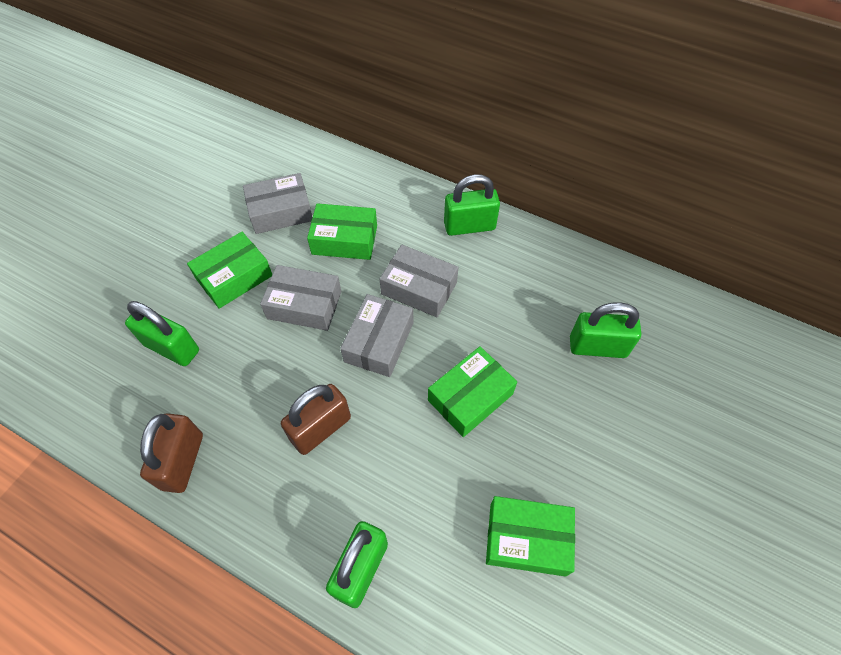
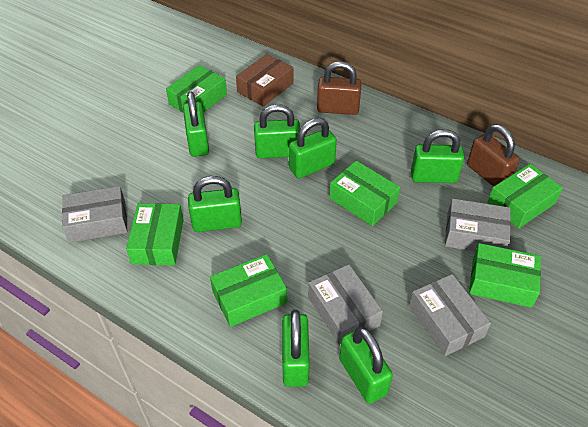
brown box: 0 -> 1
green box: 4 -> 6
green padlock: 4 -> 7

